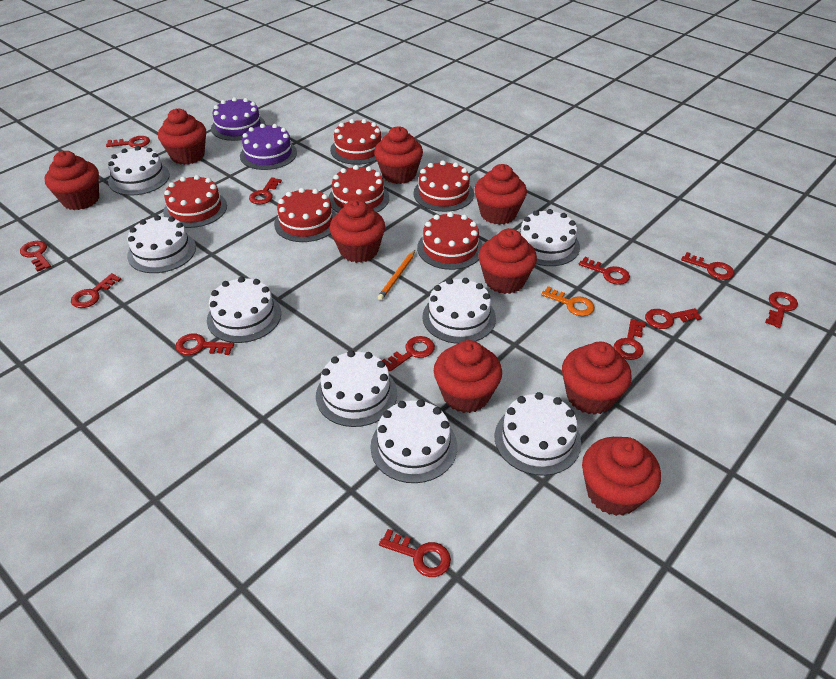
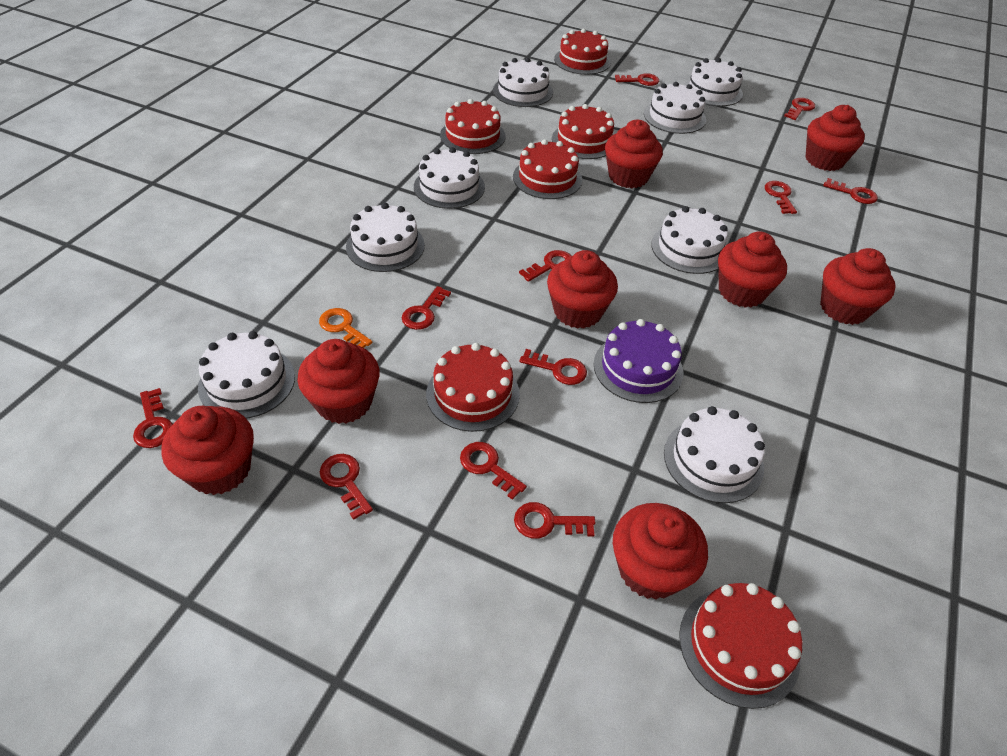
orange pencil: 1 -> 0
purple cake: 2 -> 1
red cupcake: 9 -> 8
red key: 12 -> 11

